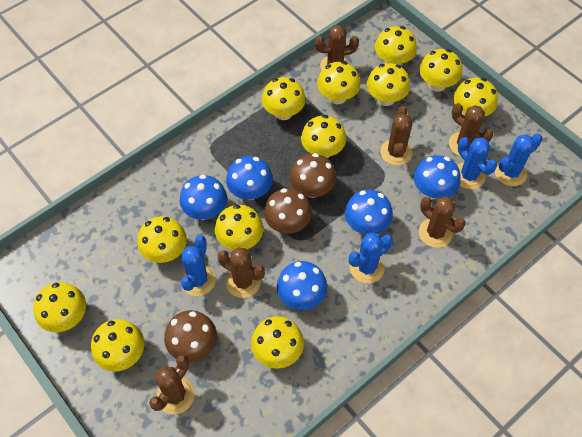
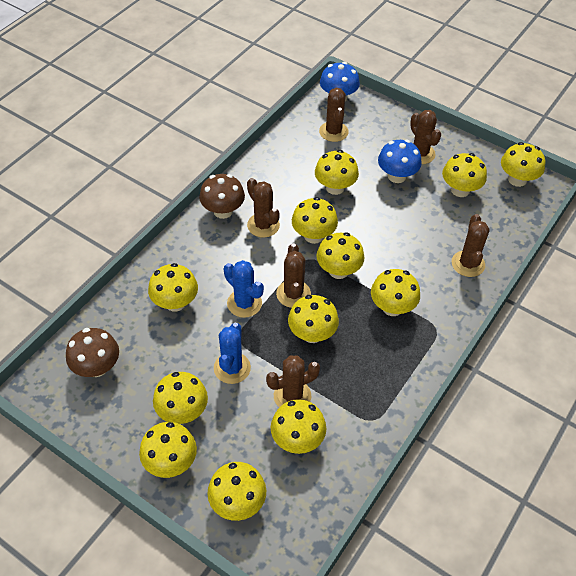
blue cactus: 4 -> 2
blue mushroom: 5 -> 2
brown mushroom: 3 -> 2

